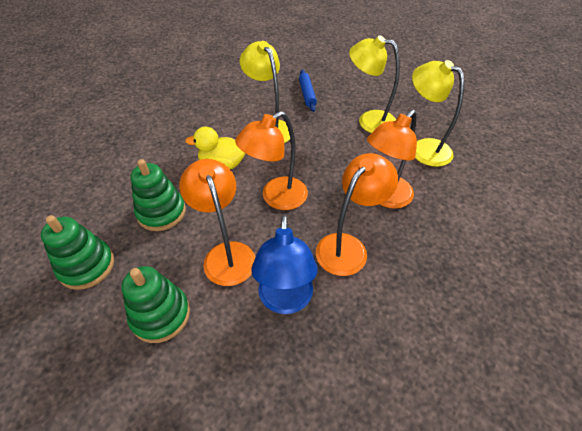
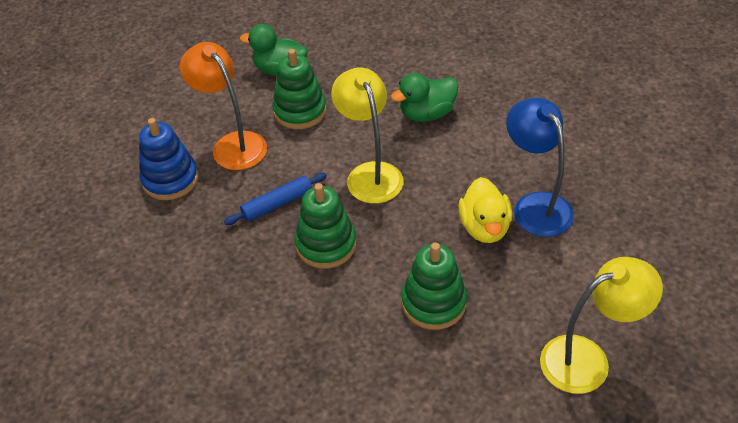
blue stacking toy: 0 -> 1
green duck: 0 -> 2
orange lamp: 4 -> 1
yellow lamp: 3 -> 2

